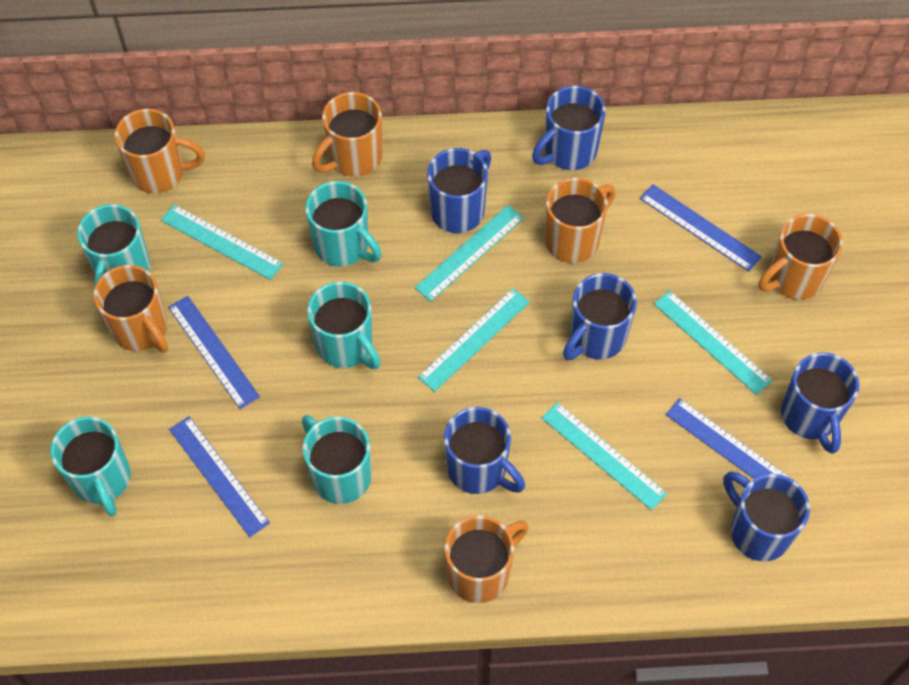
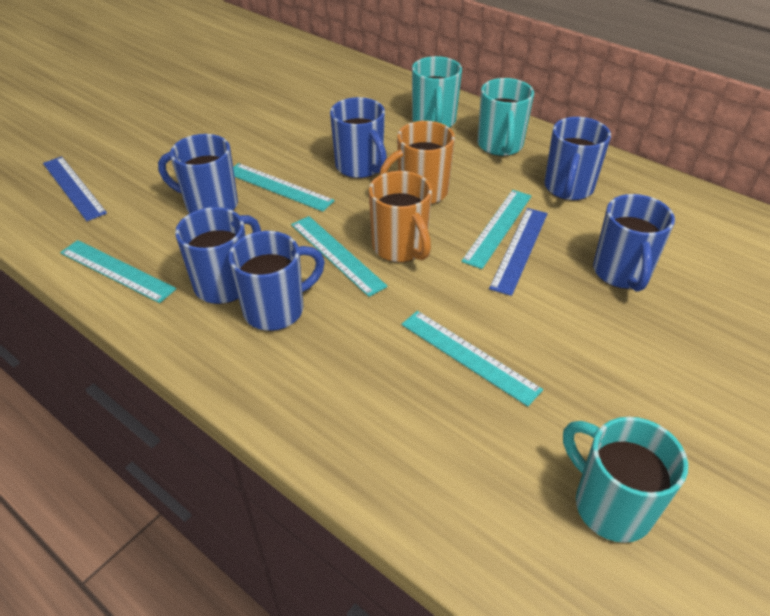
blue ruler: 4 -> 2
orange mug: 6 -> 2
turquoise mug: 5 -> 3

